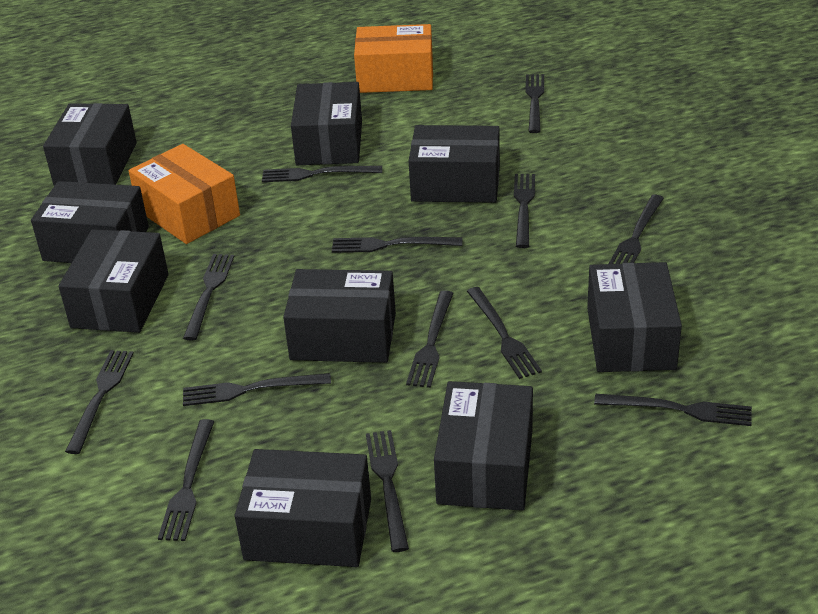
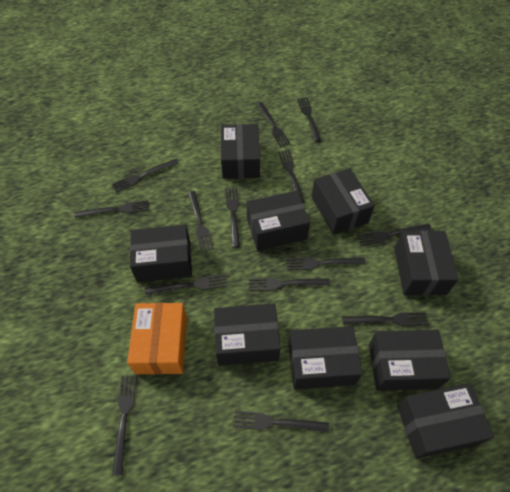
black fork: 13 -> 14
orange box: 2 -> 1

